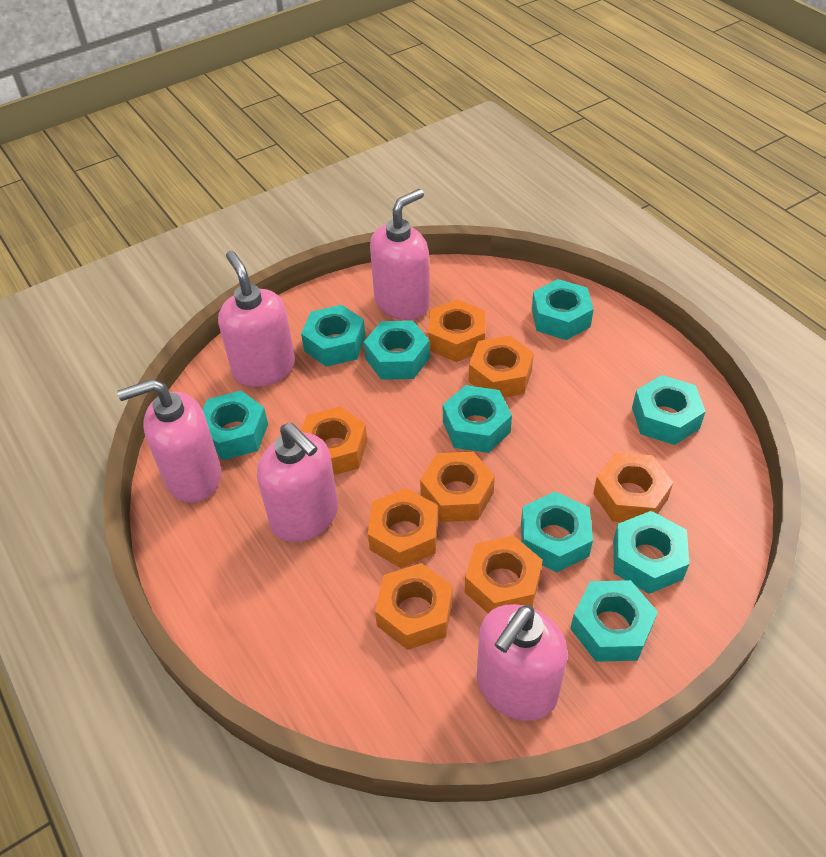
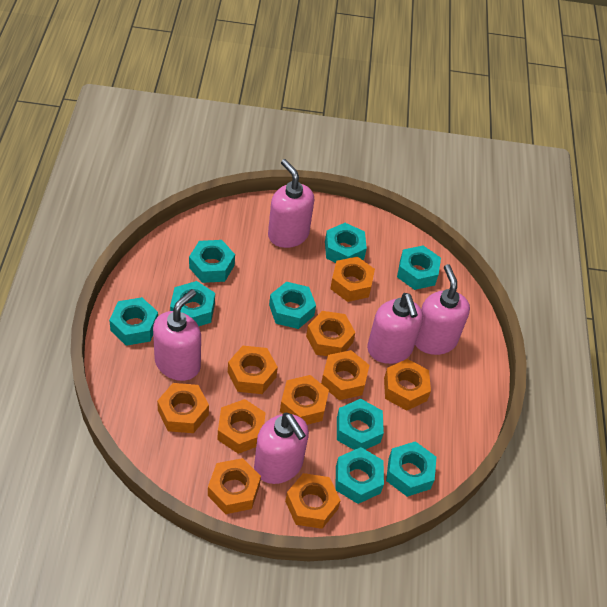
orange nut: 8 -> 10

